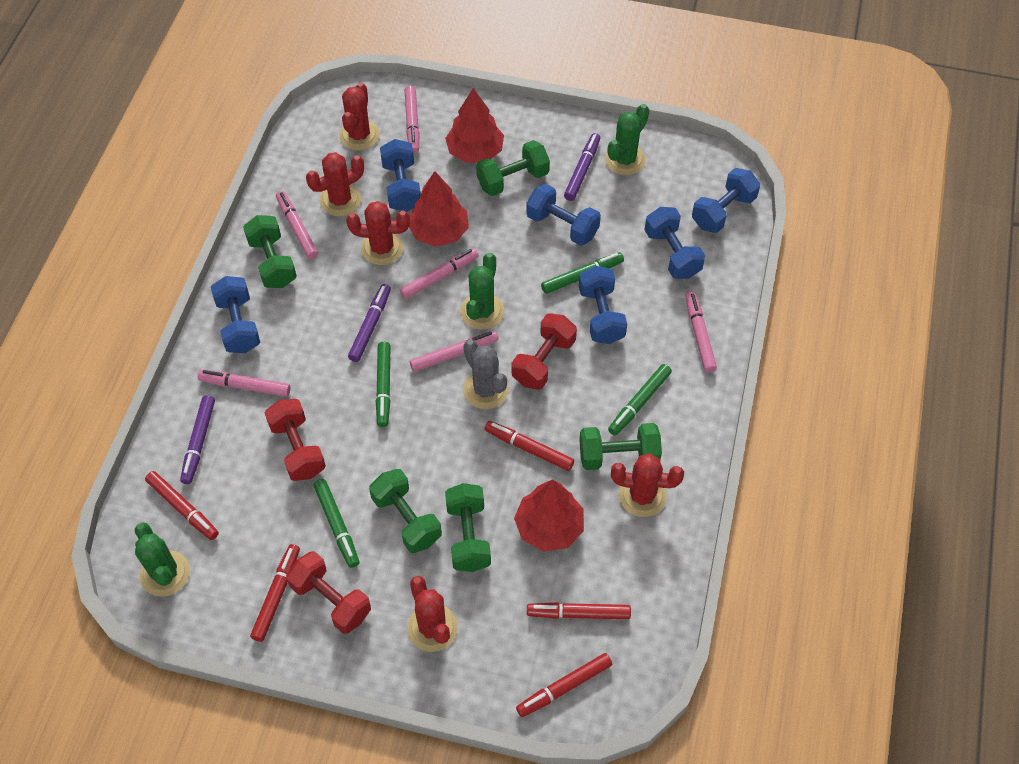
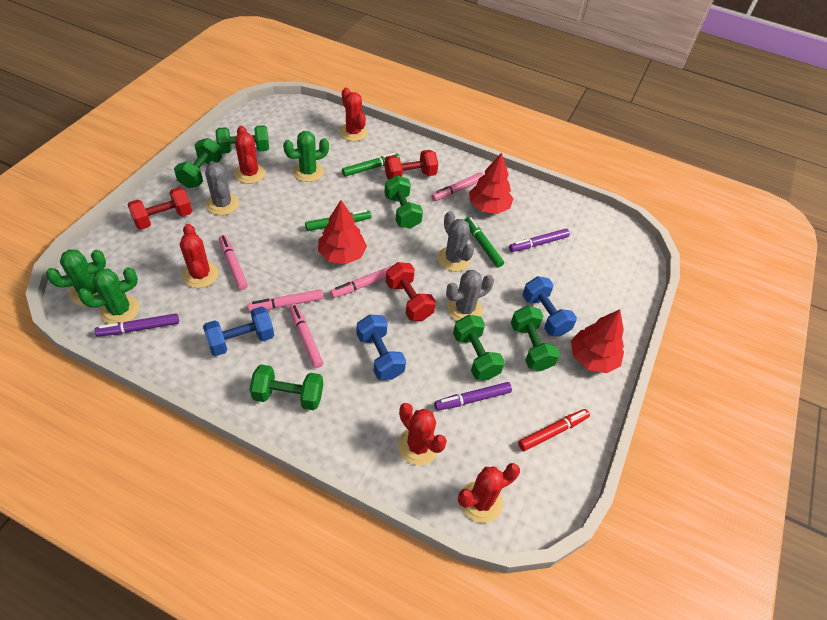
blue dumbbell: 6 -> 3
green dumbbell: 5 -> 6
green marker: 4 -> 3
grey cactus: 1 -> 3
pink marker: 6 -> 5
red marker: 5 -> 1

